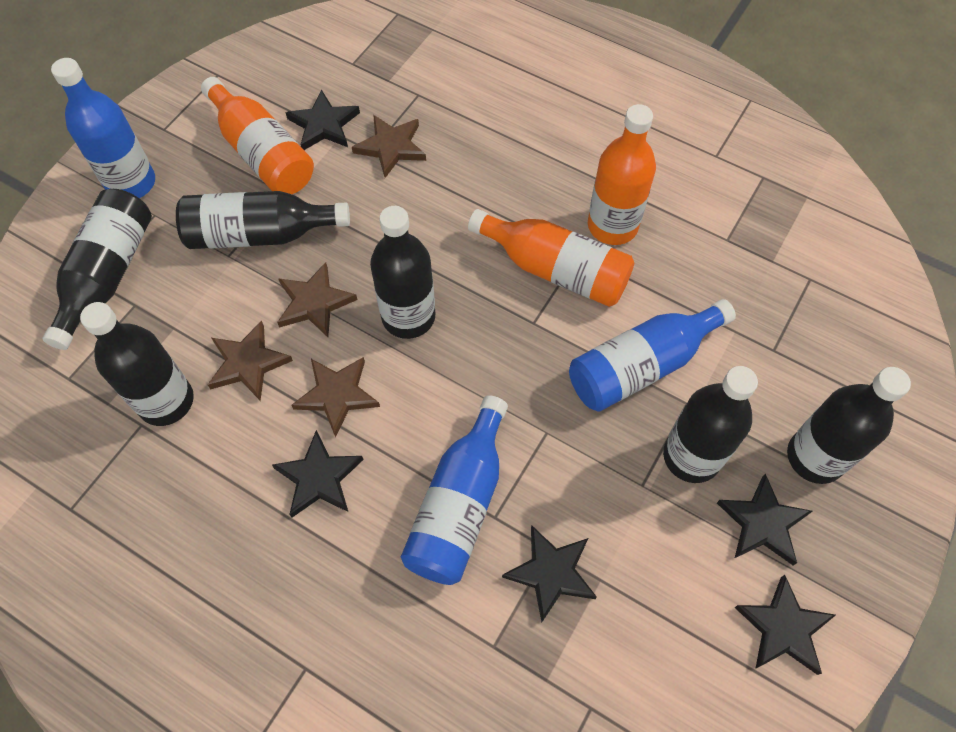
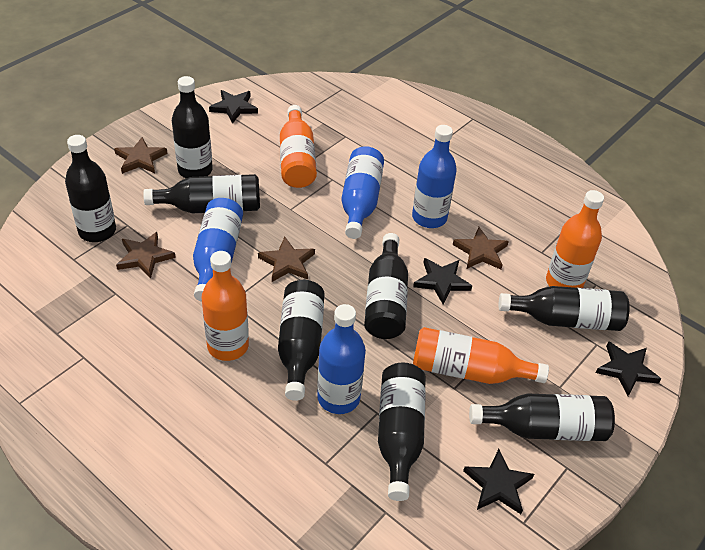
black bottle: 6 -> 8
black star: 5 -> 4
blue bottle: 3 -> 4
orange bottle: 3 -> 4

